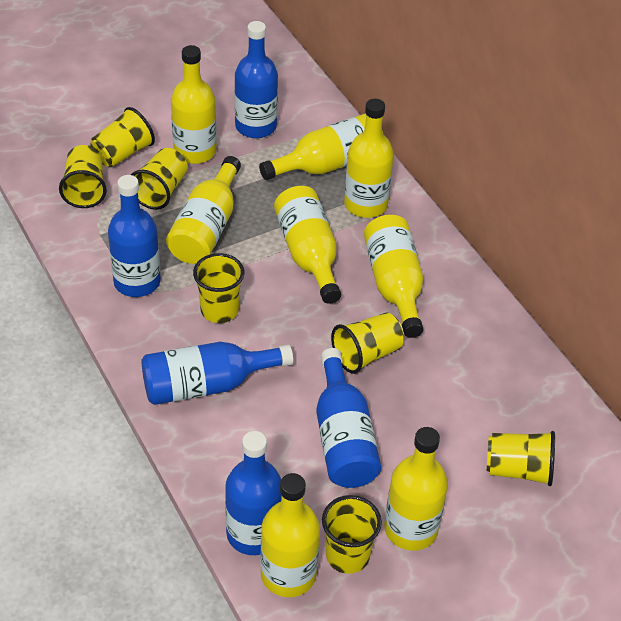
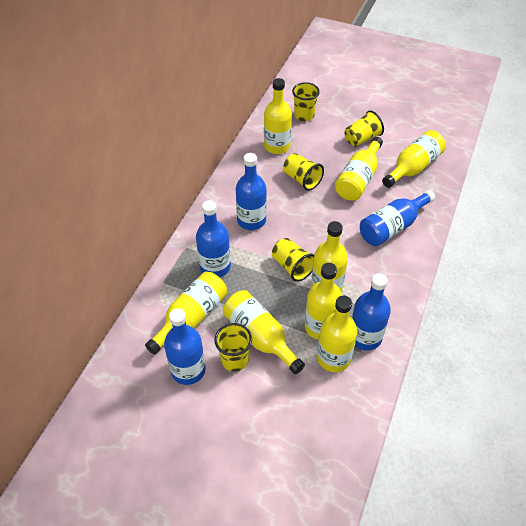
yellow cup: 7 -> 5

